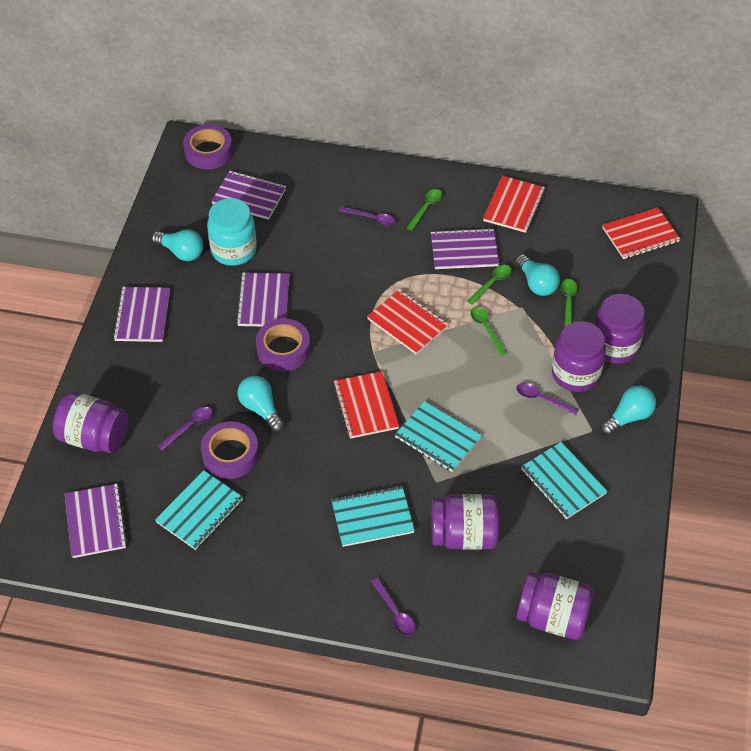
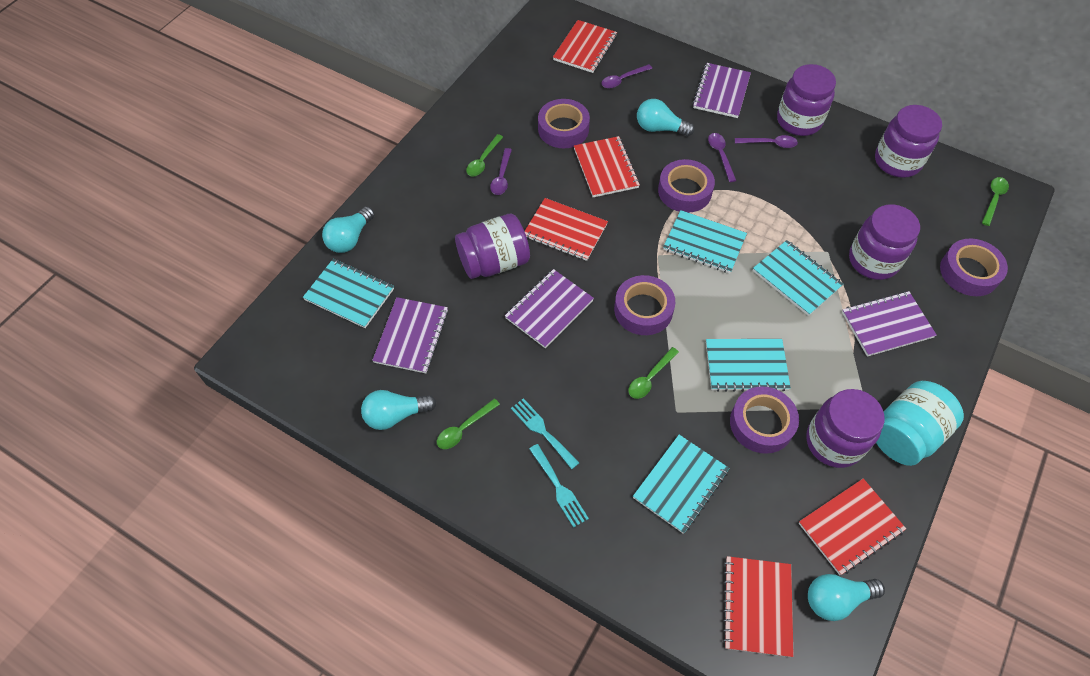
purple notebook: 5 -> 4
purple tape: 3 -> 5
red notebook: 4 -> 5
turquoise fork: 0 -> 2
turquoise notebook: 4 -> 5

